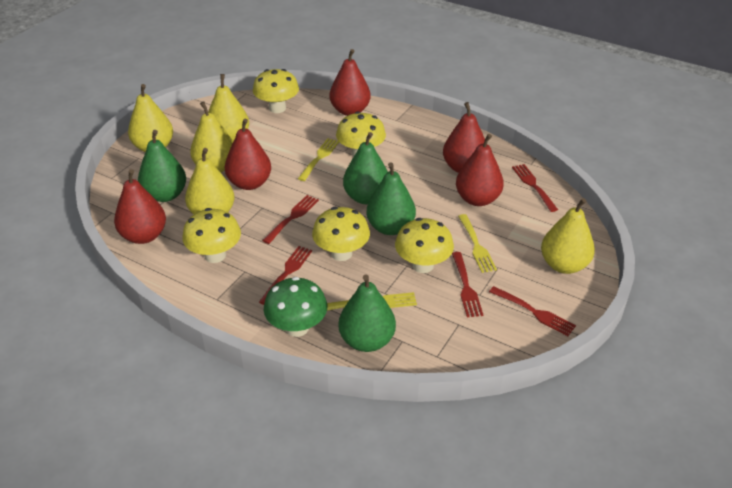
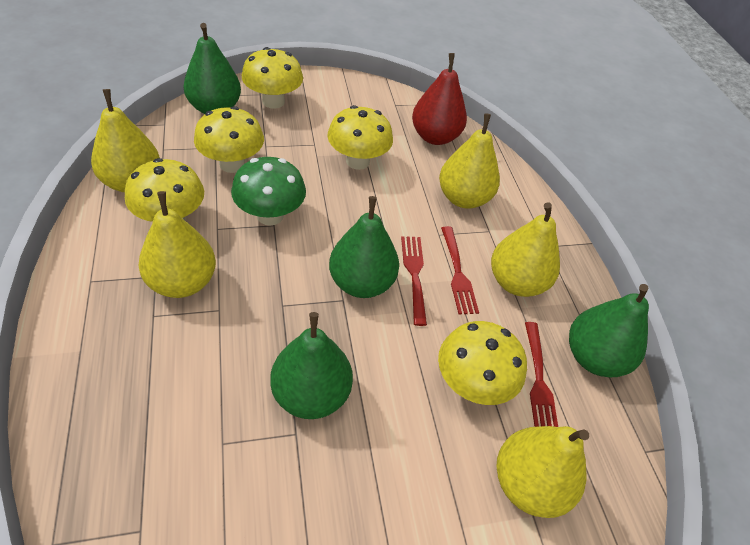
red fork: 5 -> 3
red pear: 5 -> 1
yellow fork: 3 -> 0

